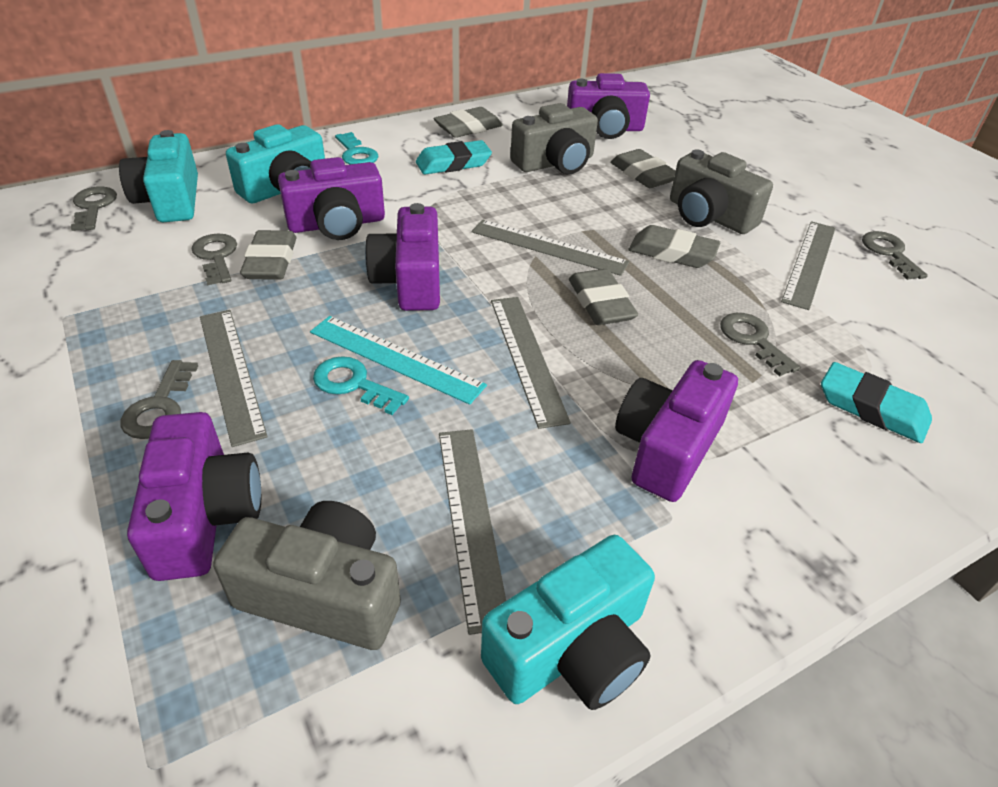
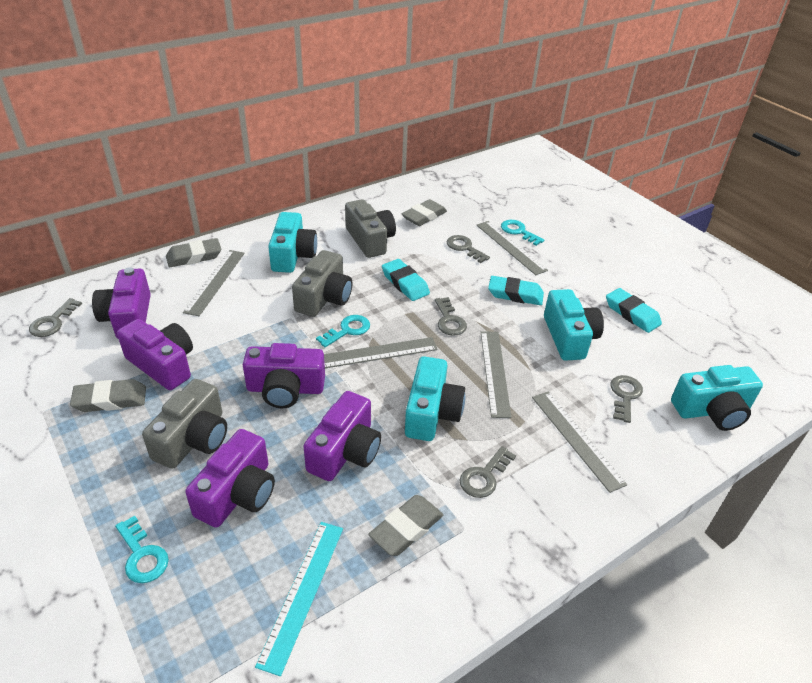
grey eraser: 5 -> 4
turquoise camera: 3 -> 4
turquoise eraser: 2 -> 3
turquoise key: 2 -> 3

